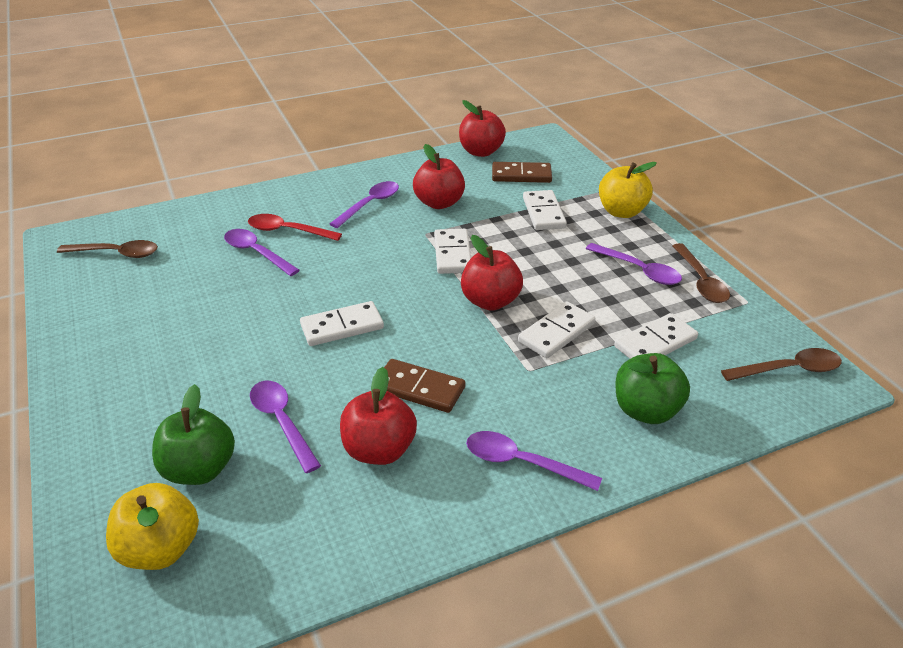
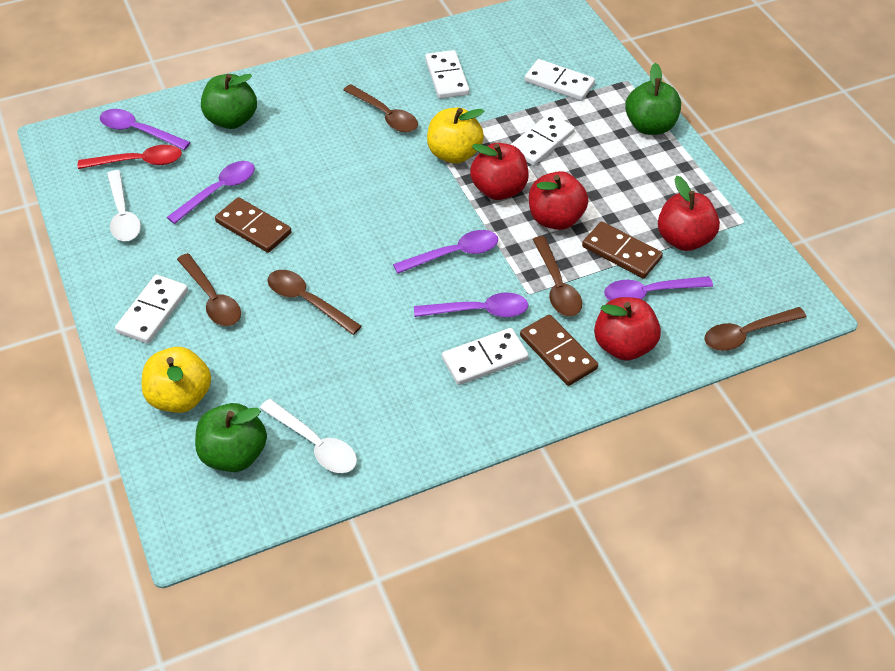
brown domino: 2 -> 3
brown spoon: 3 -> 5
green apple: 2 -> 3
white spoon: 0 -> 2

